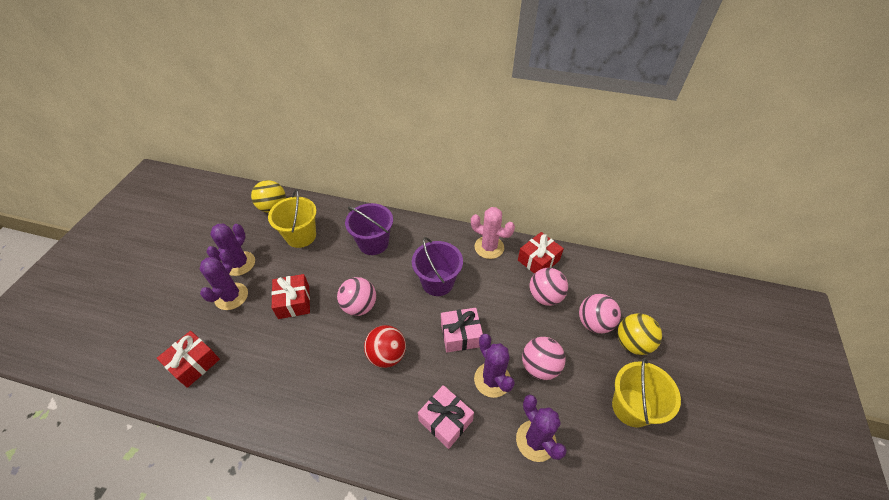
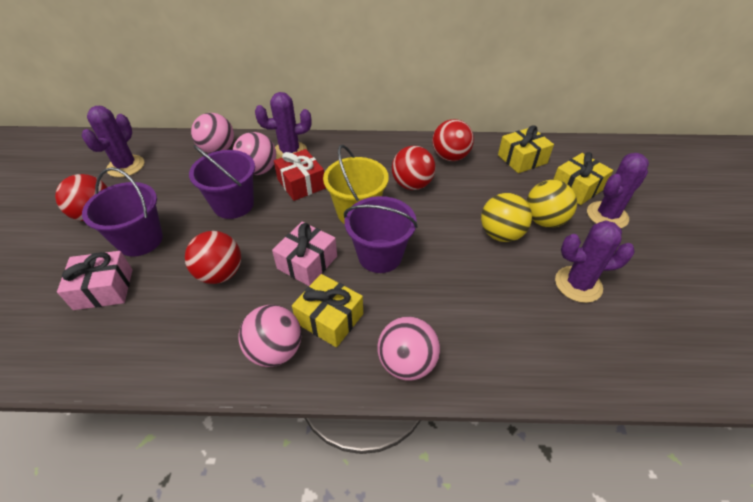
pink cactus: 1 -> 0
purple bucket: 2 -> 3
red ball: 1 -> 4
red gift: 3 -> 1
yellow bucket: 2 -> 1
yellow gift: 0 -> 3

